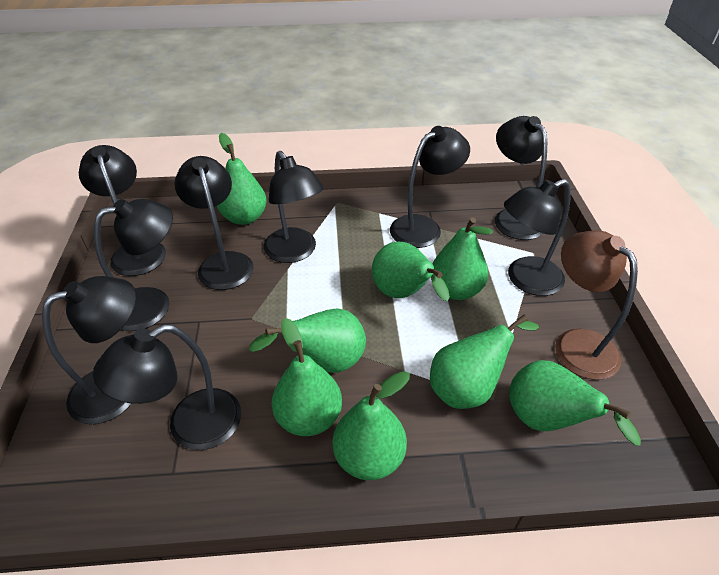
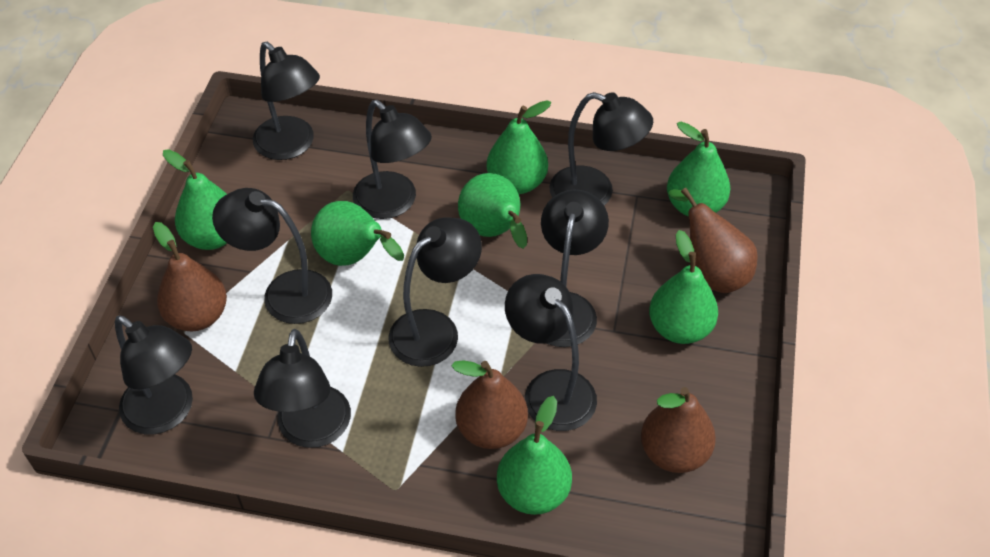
brown lamp: 1 -> 0
brown pear: 0 -> 4
green pear: 8 -> 7

